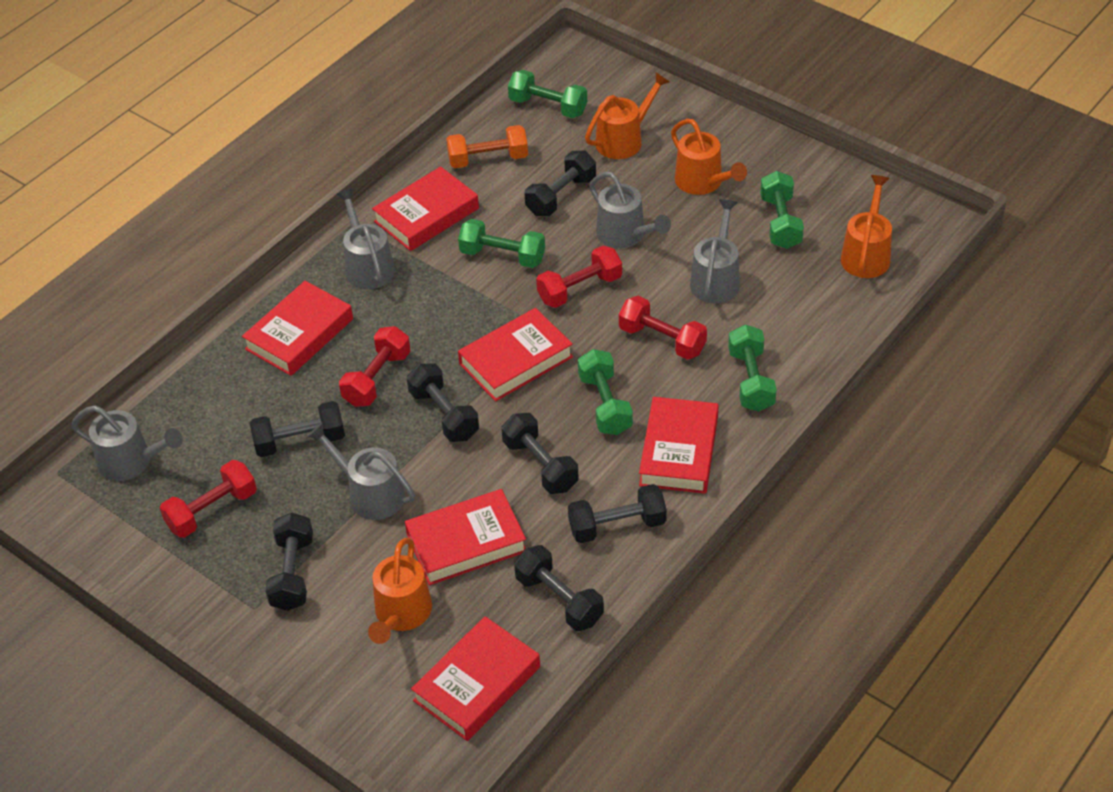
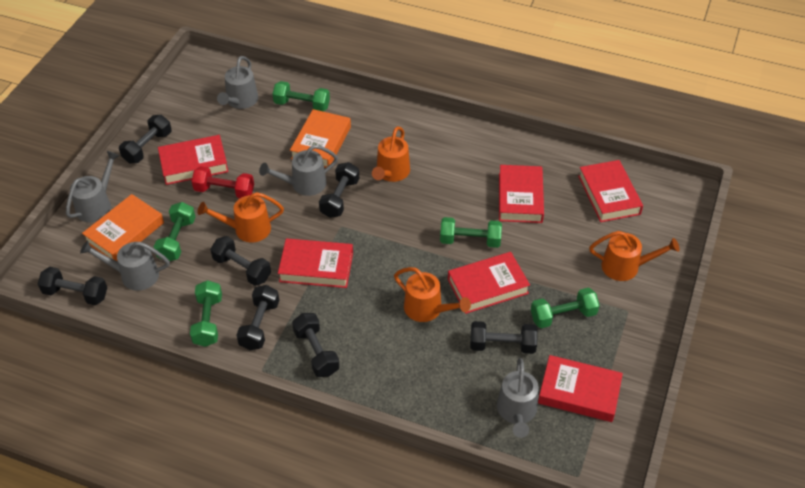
orange book: 0 -> 2
orange dumbbell: 1 -> 0
red dumbbell: 4 -> 1

